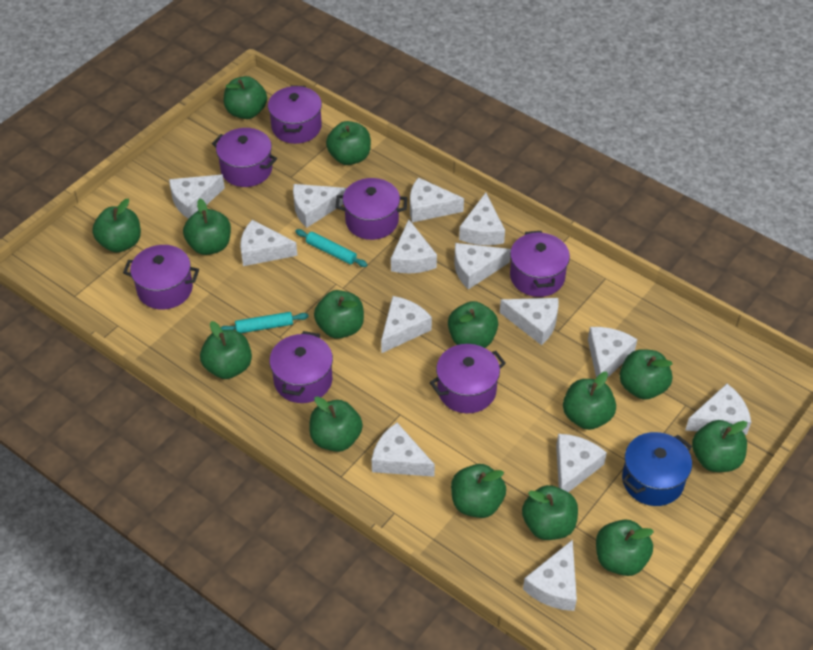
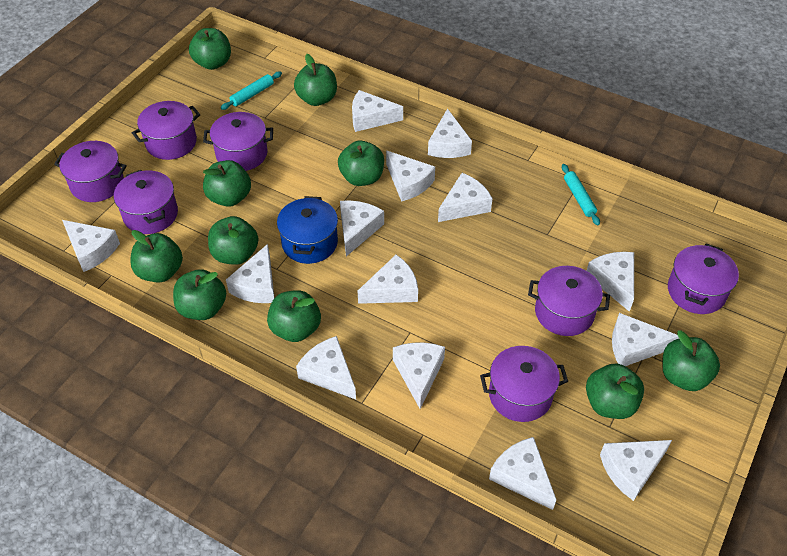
green apple: 14 -> 10

